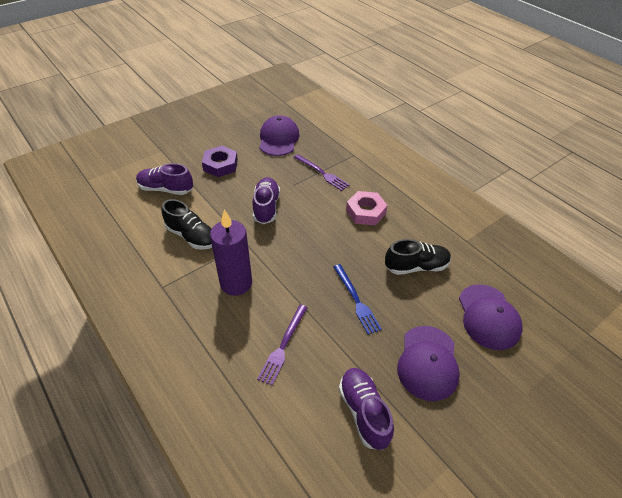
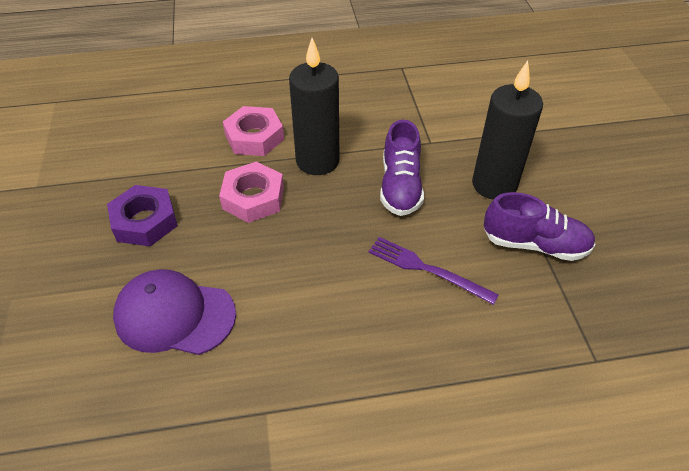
black candle: 0 -> 2
black shoe: 2 -> 0
blue fork: 1 -> 0
pink nut: 1 -> 2
purple candle: 1 -> 0
purple cap: 3 -> 1
purple fork: 2 -> 1
purple shoe: 3 -> 2

